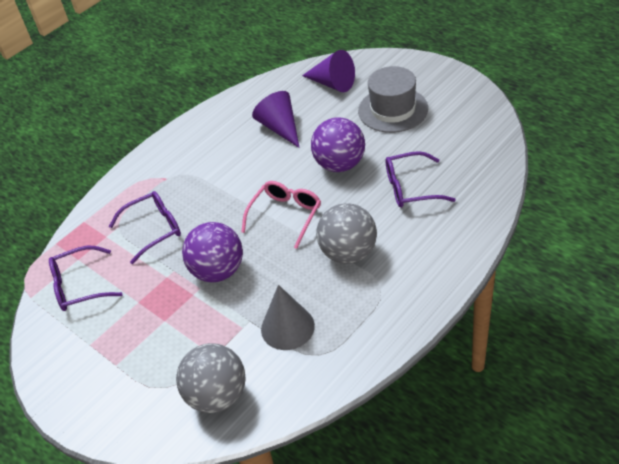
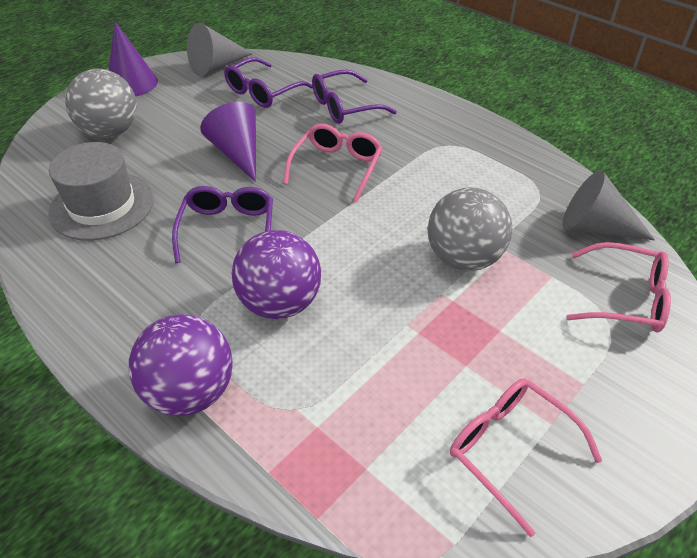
grey cone: 1 -> 2
pink glasses: 1 -> 3

